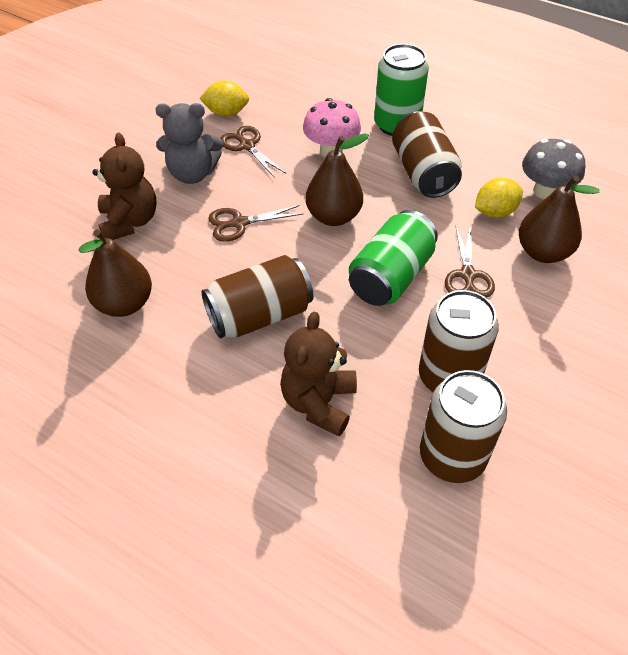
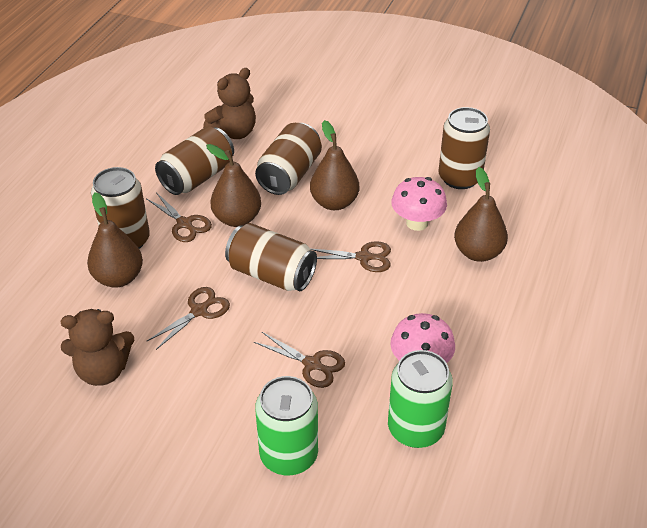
brown can: 4 -> 5
brown pear: 3 -> 4
brown scissors: 3 -> 4
grey mushroom: 1 -> 0
grey teddy bear: 1 -> 0
pink mushroom: 1 -> 2
yellow lemon: 2 -> 0

